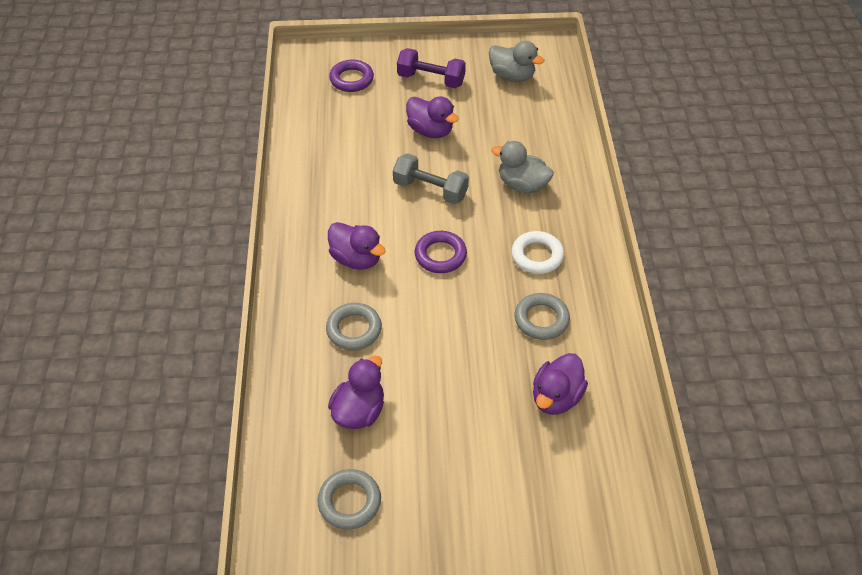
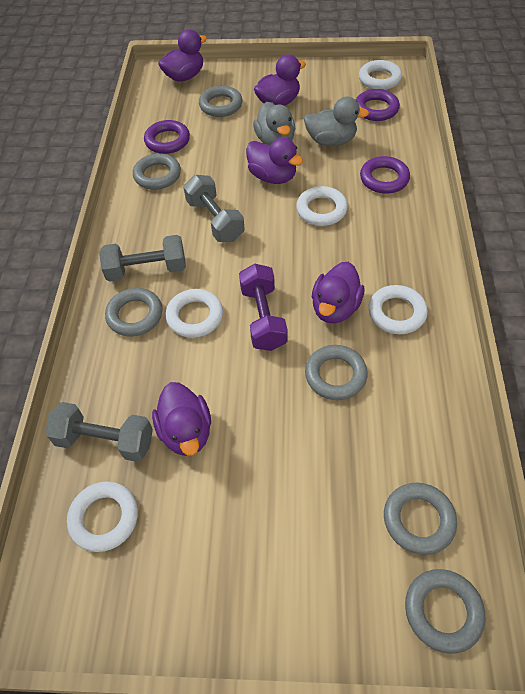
grey dumbbell: 1 -> 3
grey ring: 3 -> 6
purple duck: 4 -> 5
purple ring: 2 -> 3
white ring: 1 -> 5

